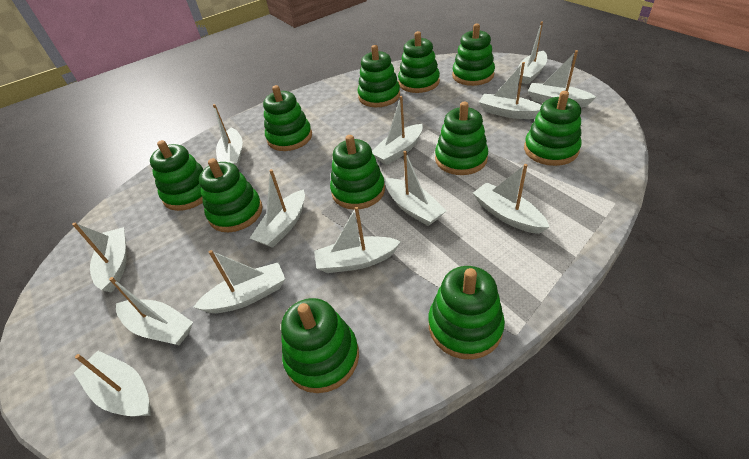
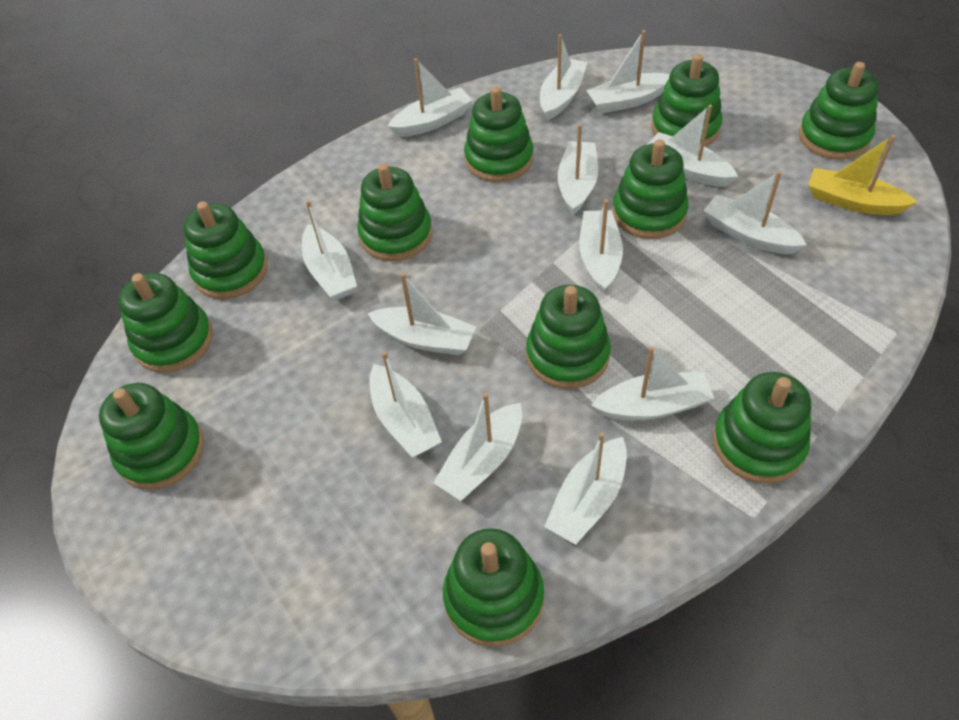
yellow boat: 0 -> 1

